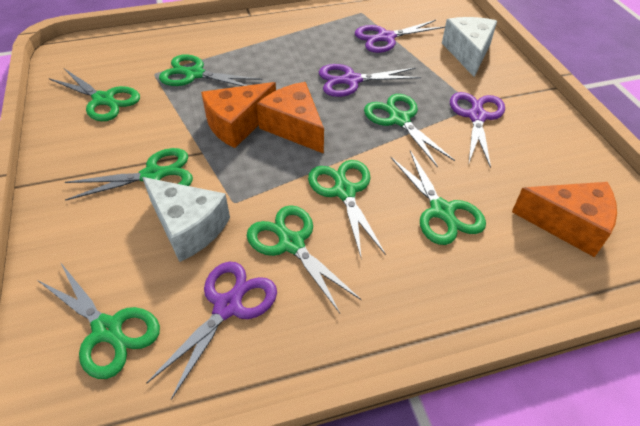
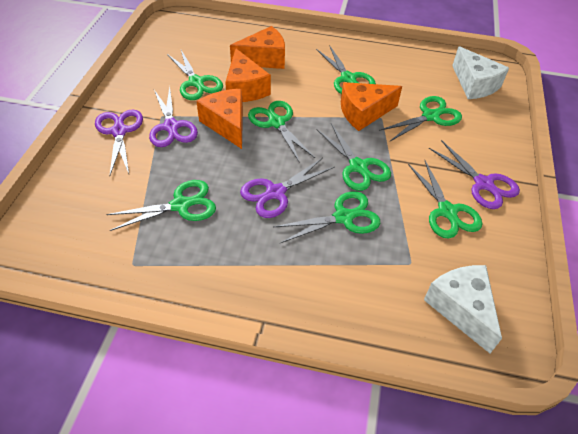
orange cheese: 3 -> 4

